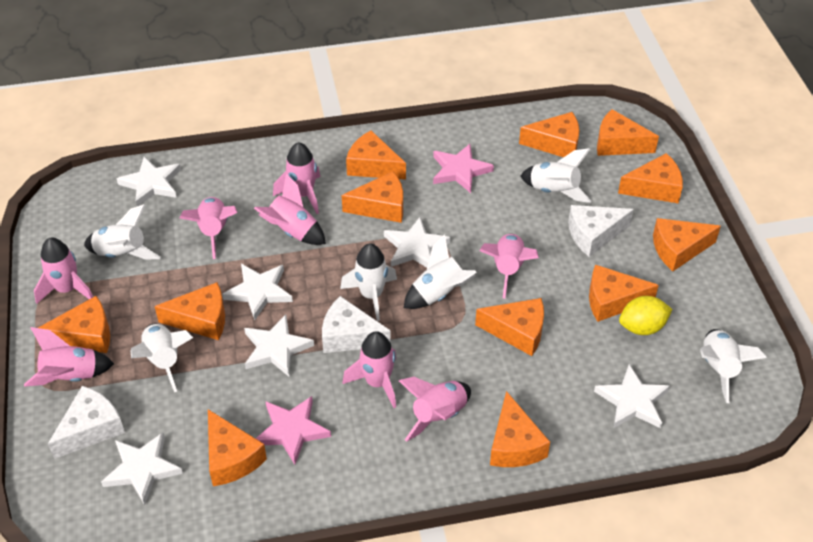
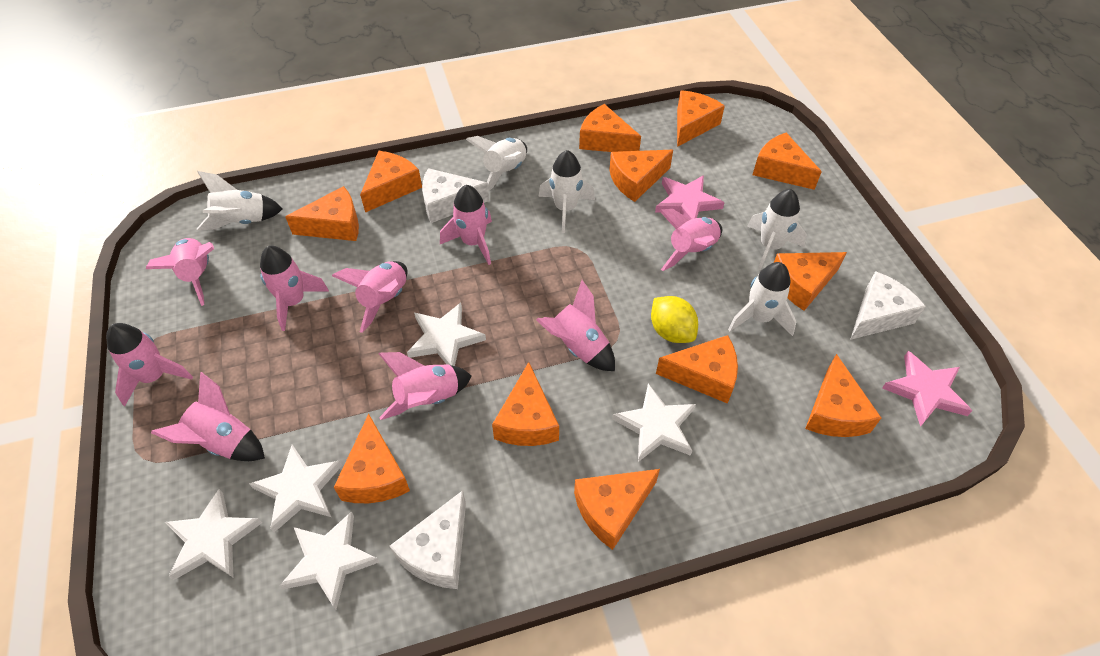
pink rocket: 8 -> 9
white rocket: 6 -> 5
white star: 6 -> 5

